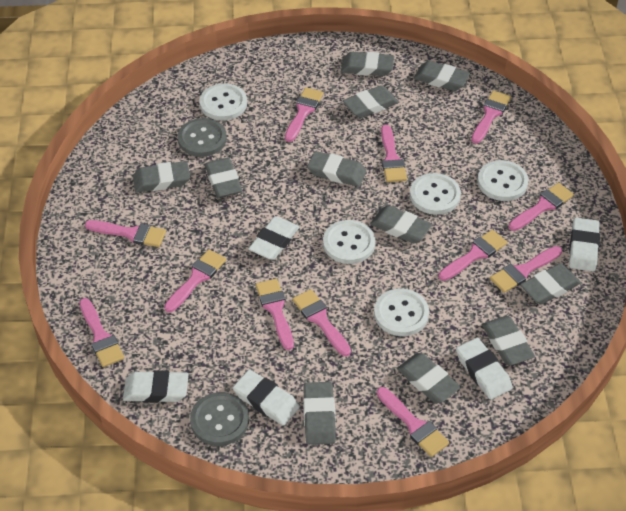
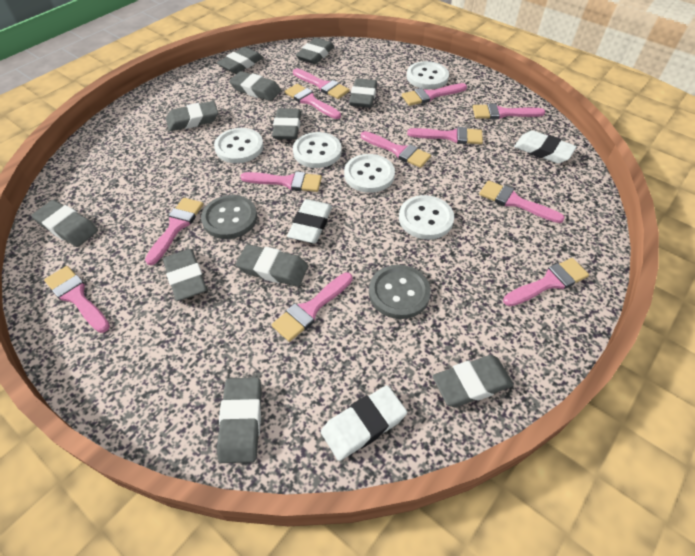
white eraser: 5 -> 3

